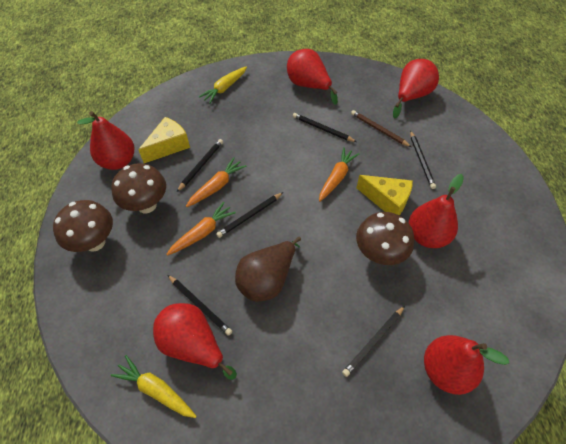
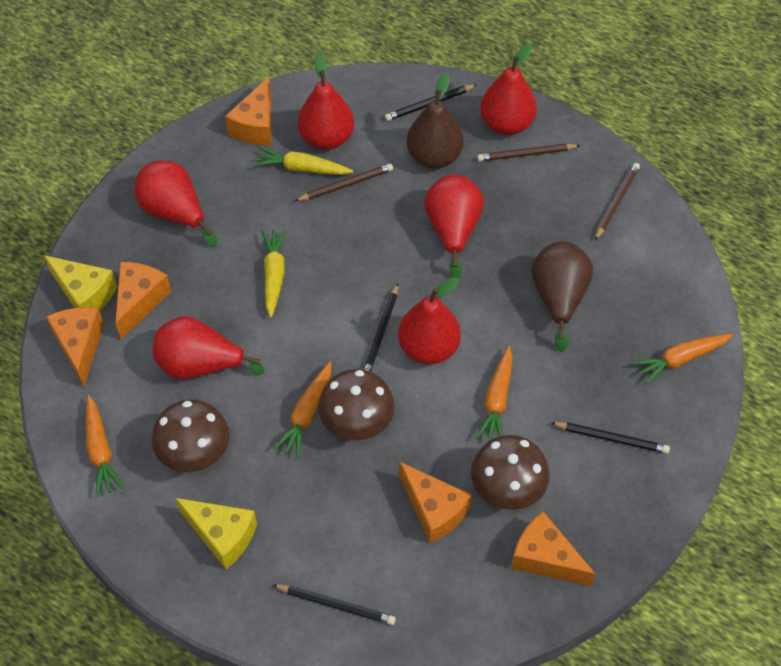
black pencil: 6 -> 4
brown pear: 1 -> 2
brown pencil: 1 -> 3
orange carrot: 3 -> 4
orange cheese: 0 -> 5

